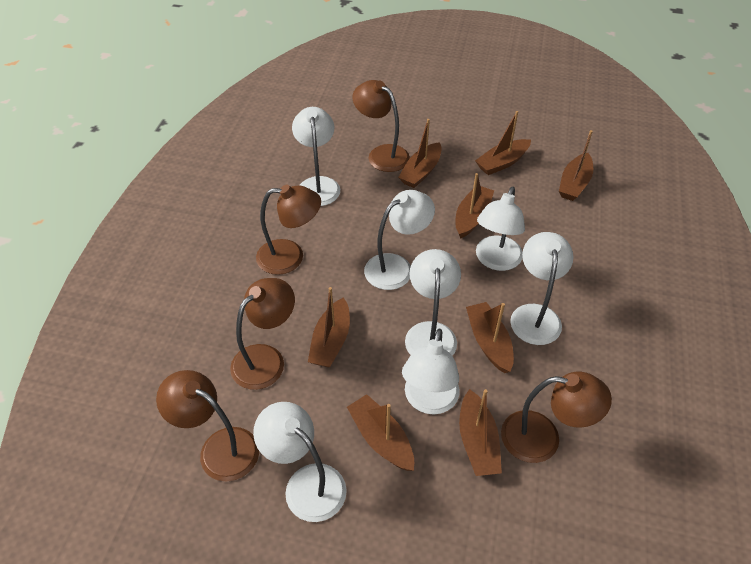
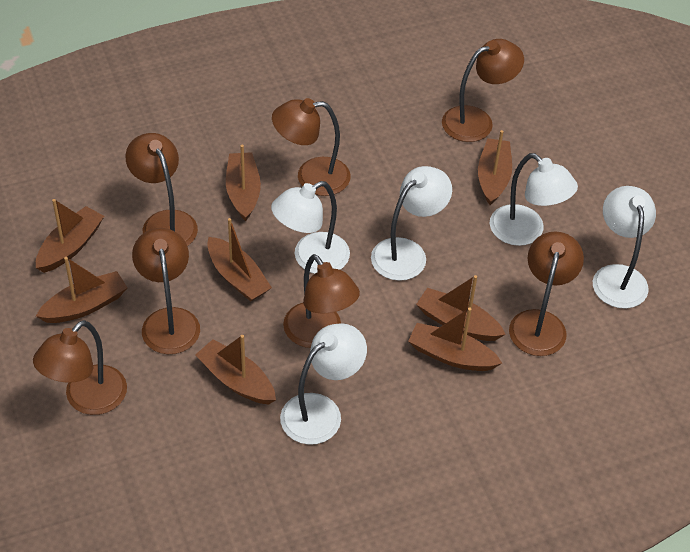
brown lamp: 5 -> 7
white lamp: 7 -> 5

